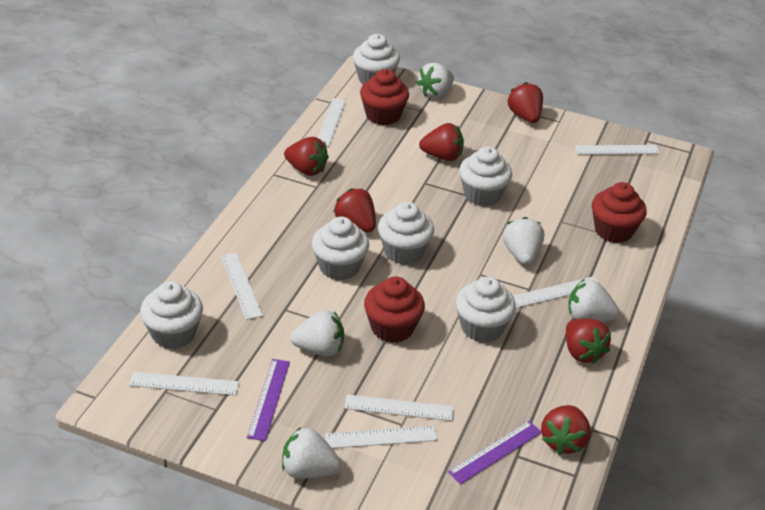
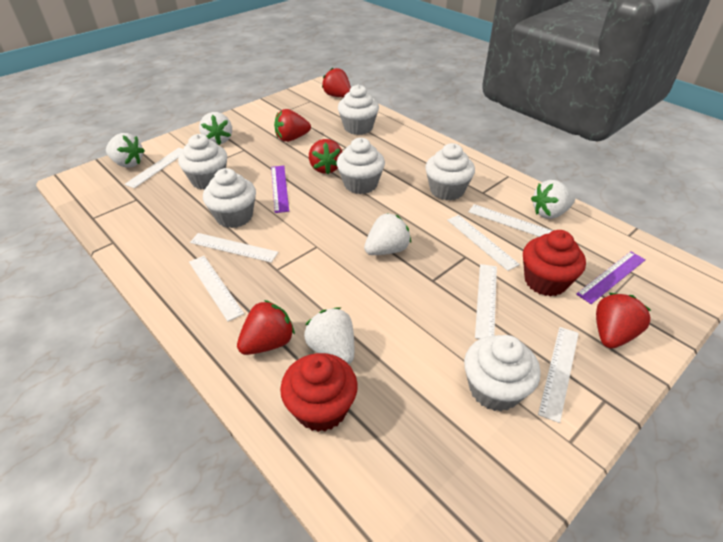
red cupcake: 3 -> 2
red strawberry: 6 -> 5

